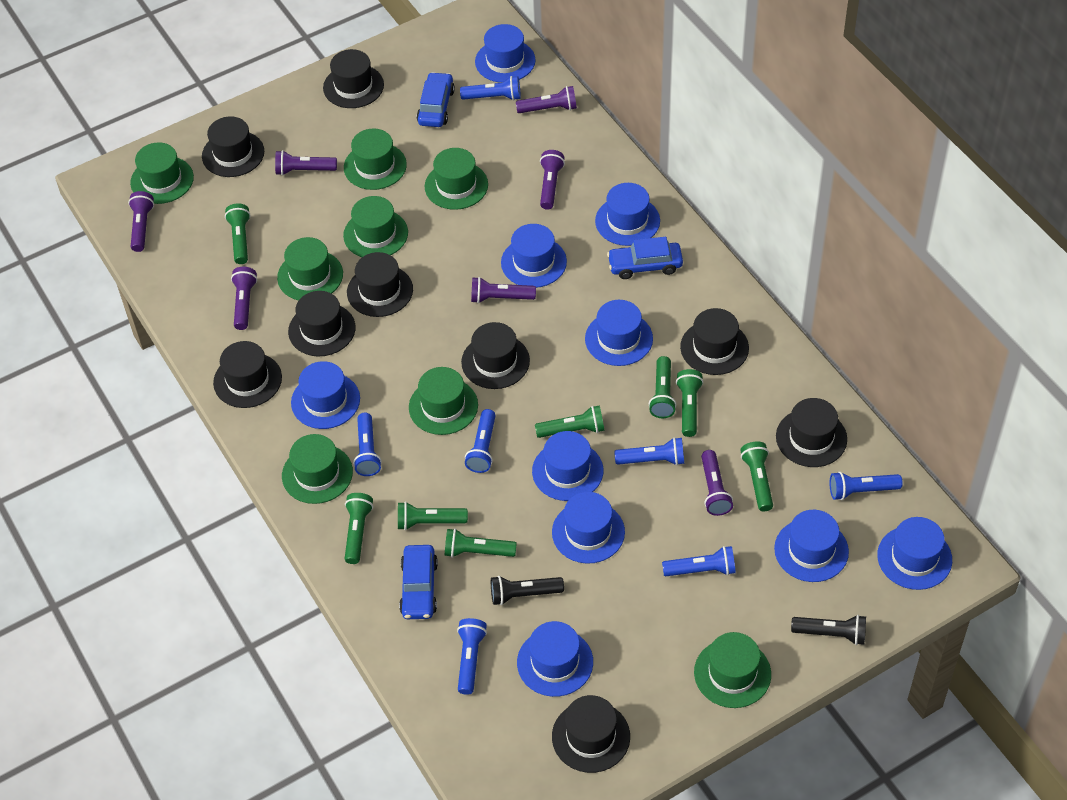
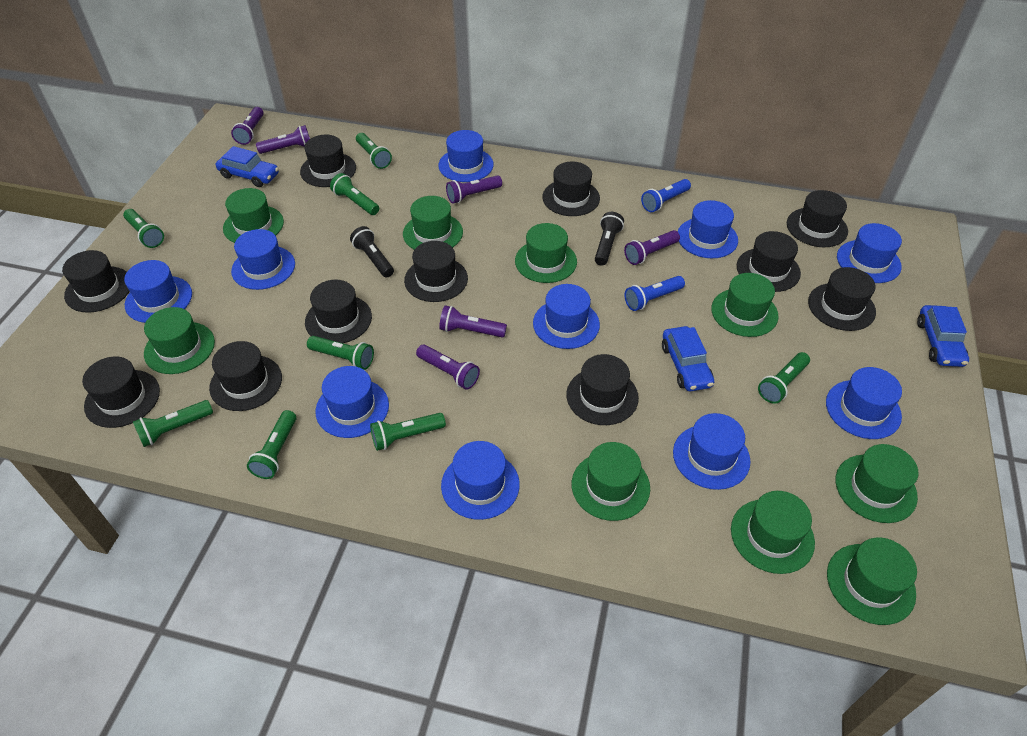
black hat: 9 -> 11
blue flashlight: 7 -> 2
green hat: 8 -> 9
purple flashlight: 7 -> 6

